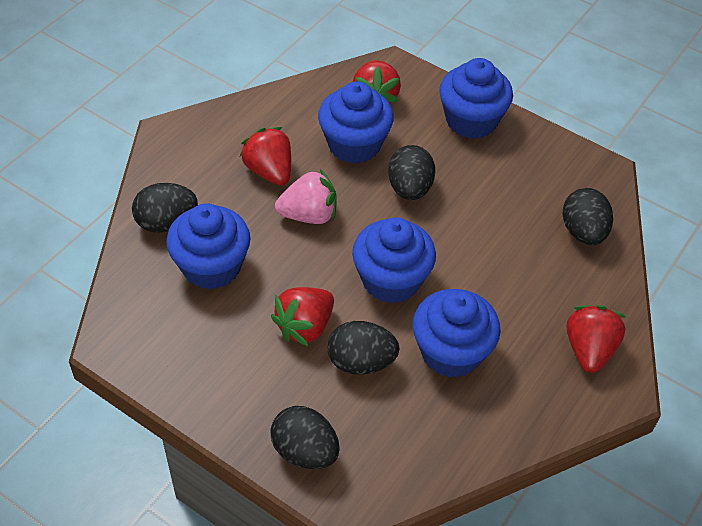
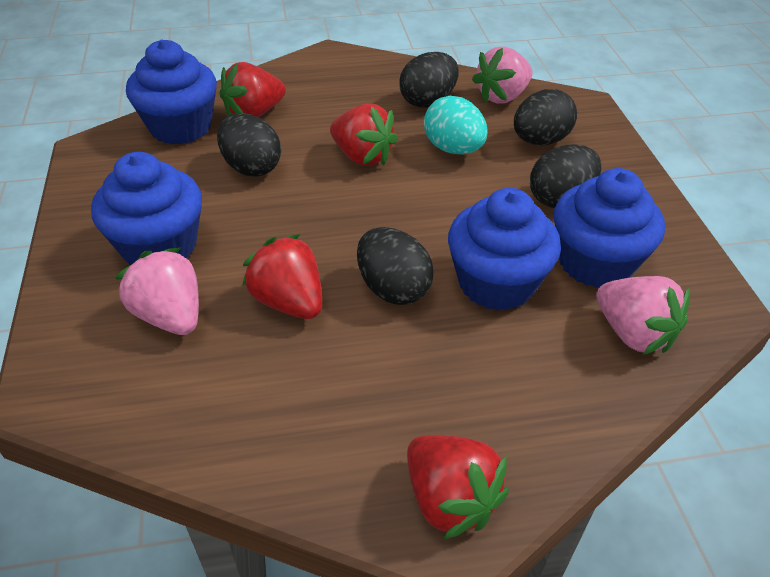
blue cupcake: 5 -> 4
pink strawberry: 1 -> 3
turquoise egg: 0 -> 1

